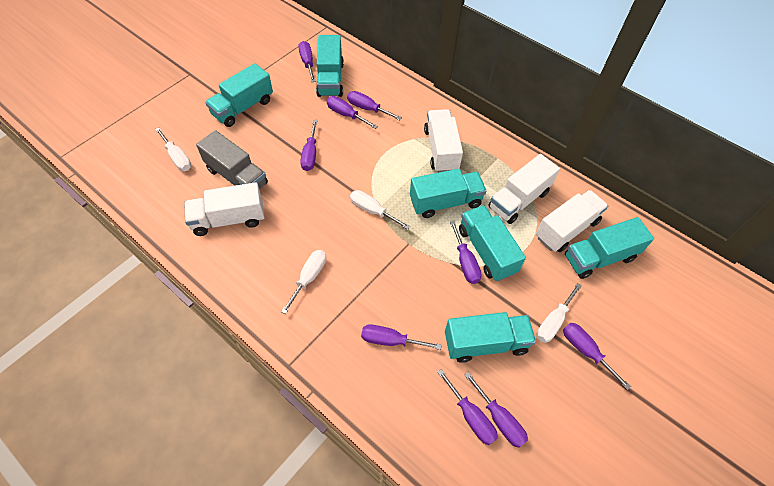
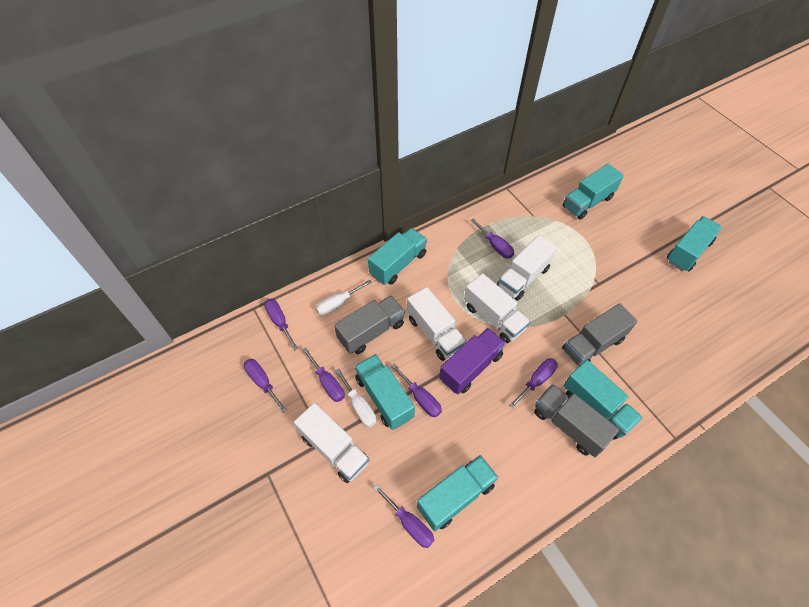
grey truck: 1 -> 3
purple screwdriver: 9 -> 7
purple truck: 0 -> 1
white screwdriver: 4 -> 2

